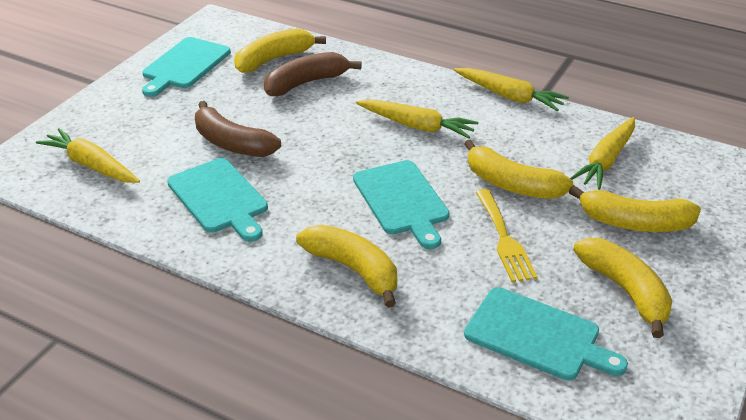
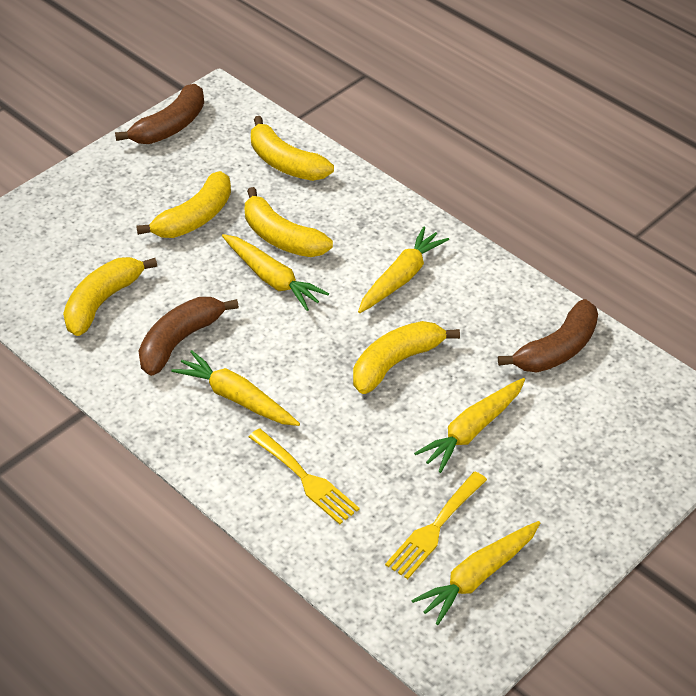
brown banana: 2 -> 3
turquoise cutting board: 4 -> 0
yellow carrot: 4 -> 5
yellow fork: 1 -> 2

